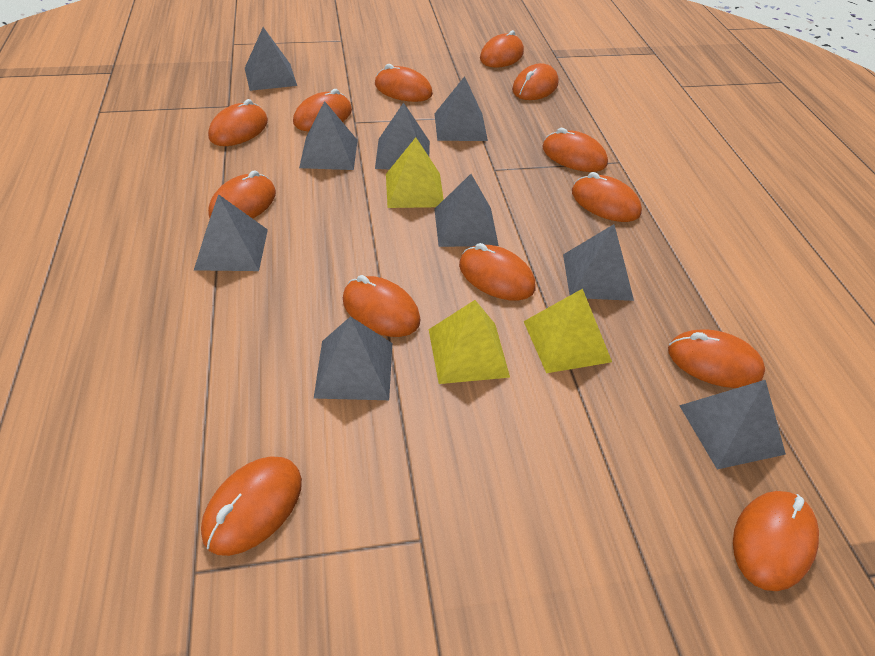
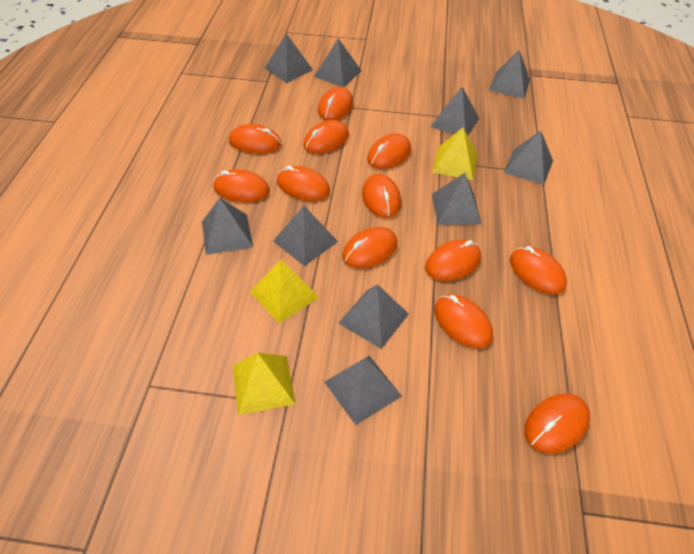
grey pyramid: 9 -> 10
orange mouse: 13 -> 12

